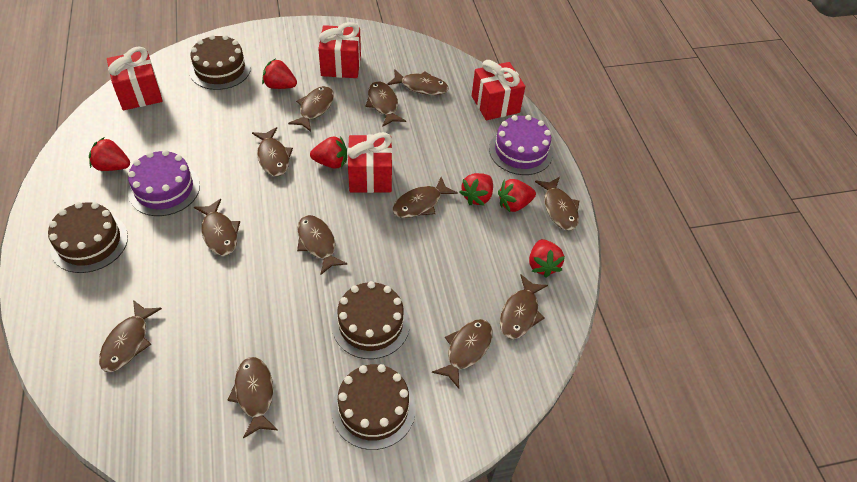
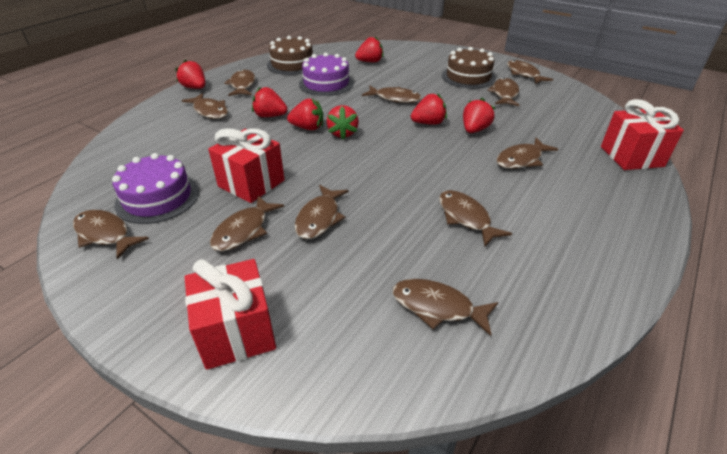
brown cake: 4 -> 2
brown fish: 12 -> 11
red gift: 4 -> 3
red strawberry: 6 -> 7

